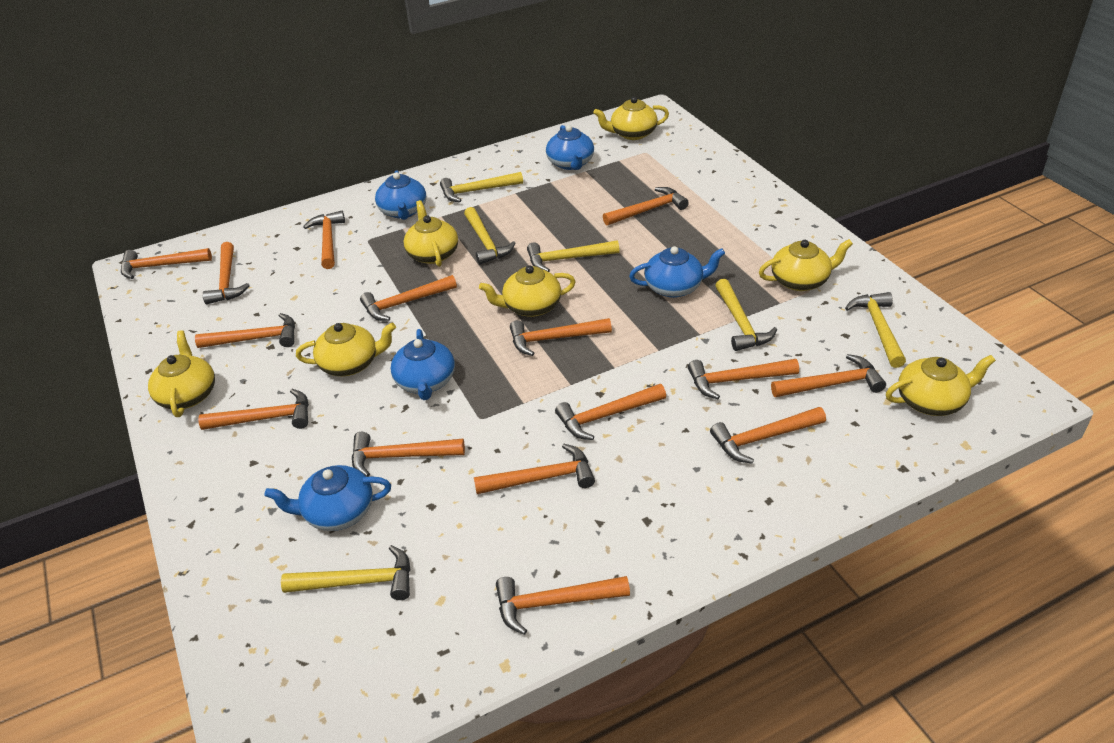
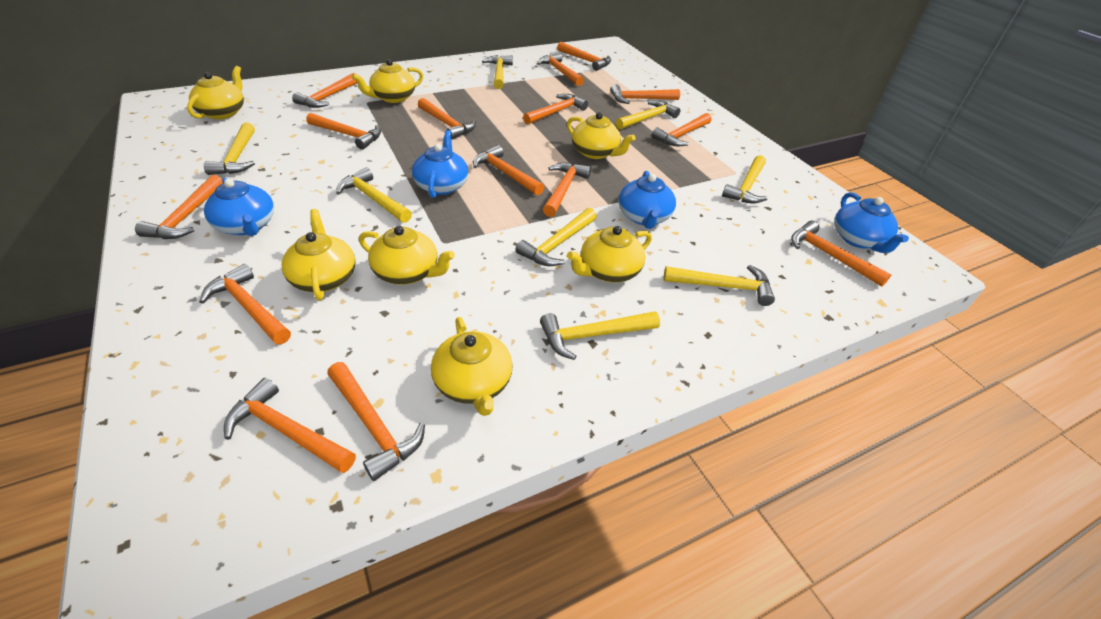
blue teapot: 5 -> 4
yellow hammer: 6 -> 8

